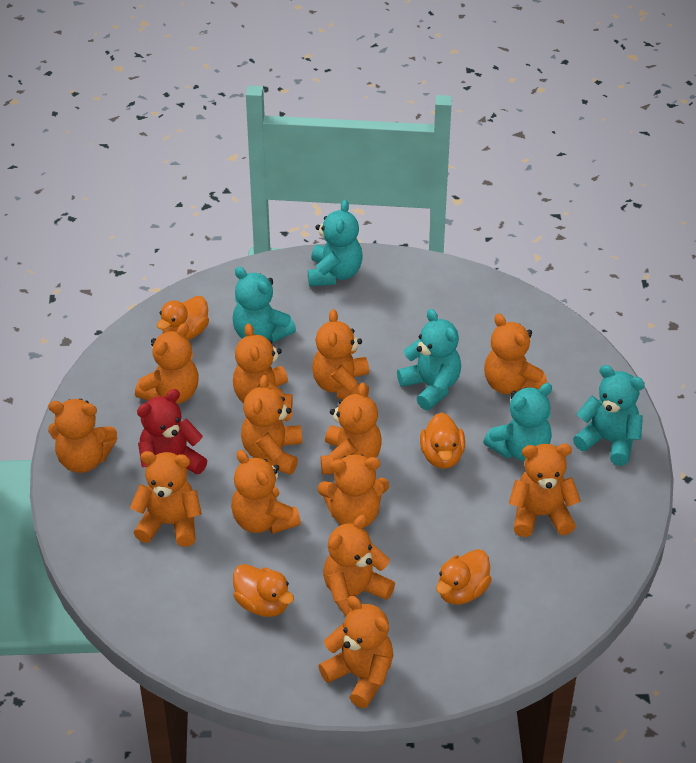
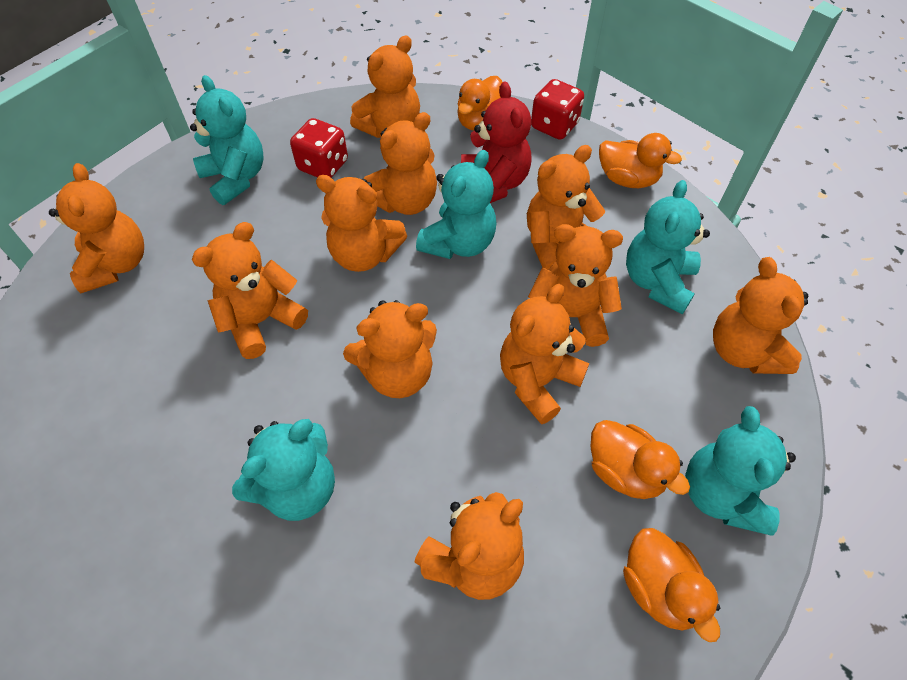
orange teddy bear: 13 -> 11
red dice: 0 -> 2

